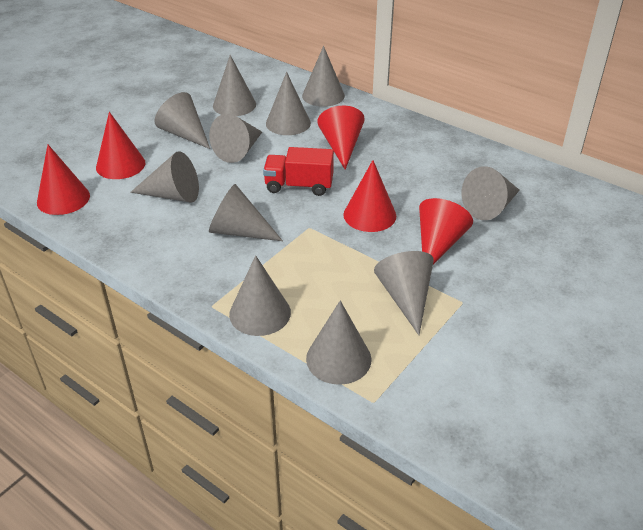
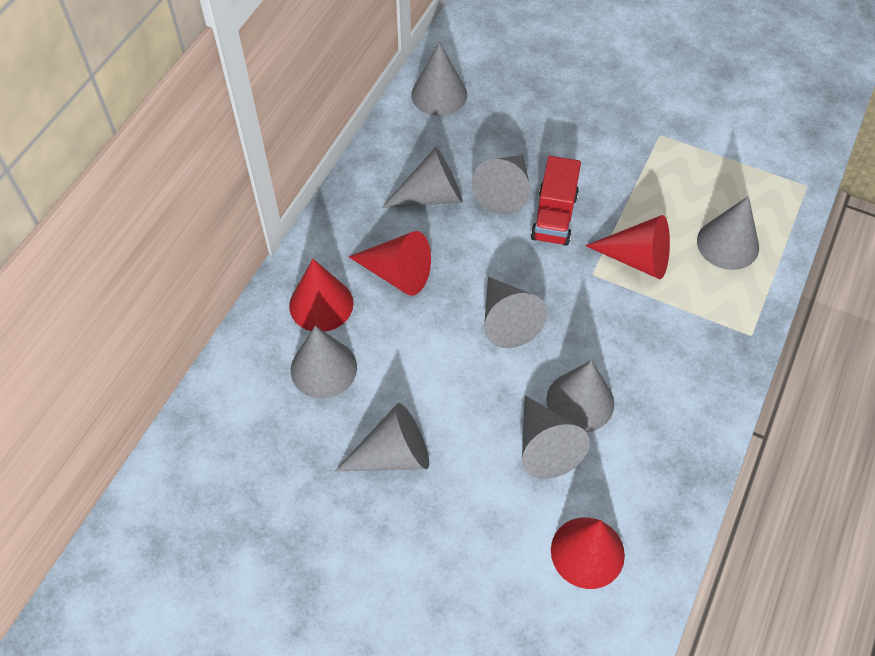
grey cone: 11 -> 9
red cone: 5 -> 4

